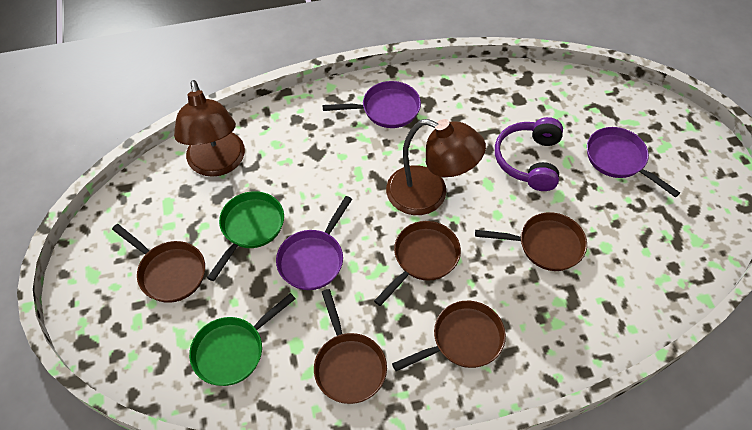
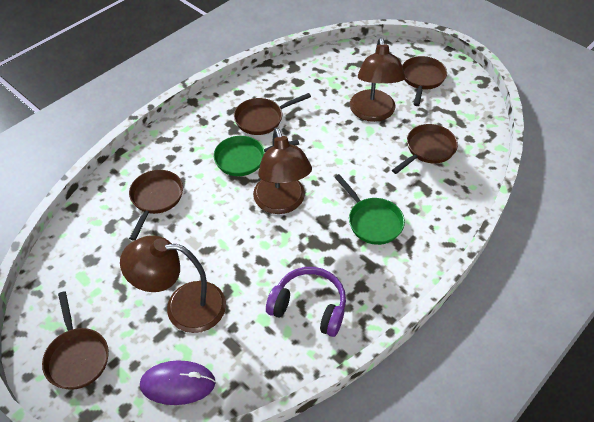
brown lamp: 2 -> 3
purple mouse: 0 -> 1
purple pan: 3 -> 0

